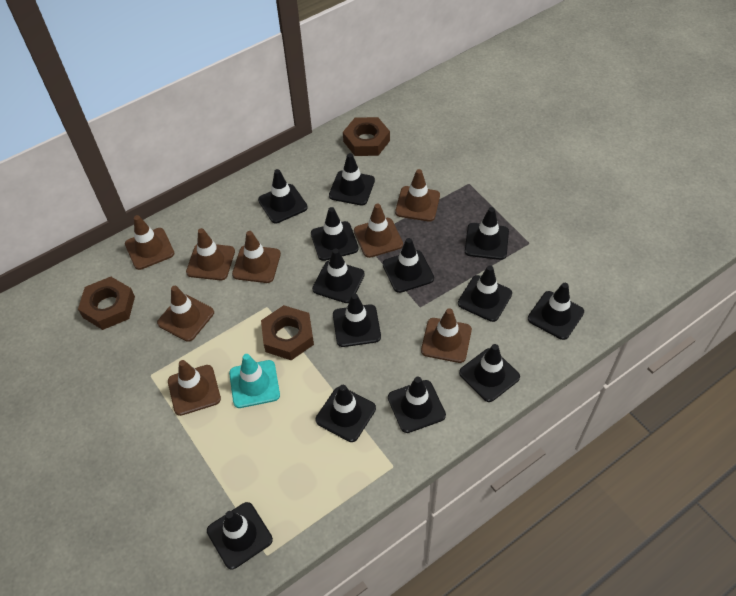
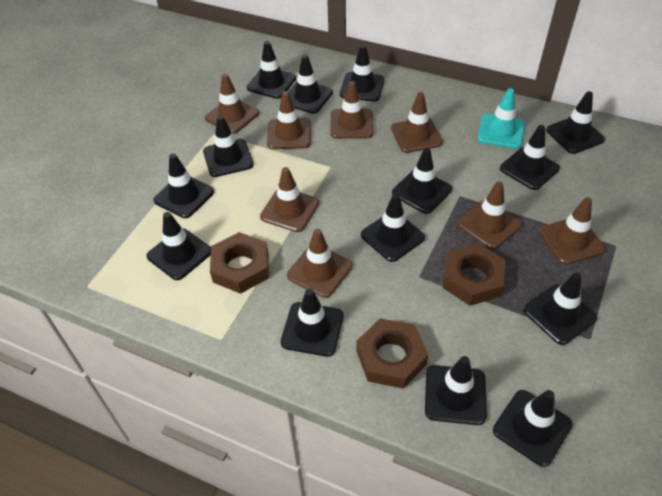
black traffic cone: 13 -> 14

